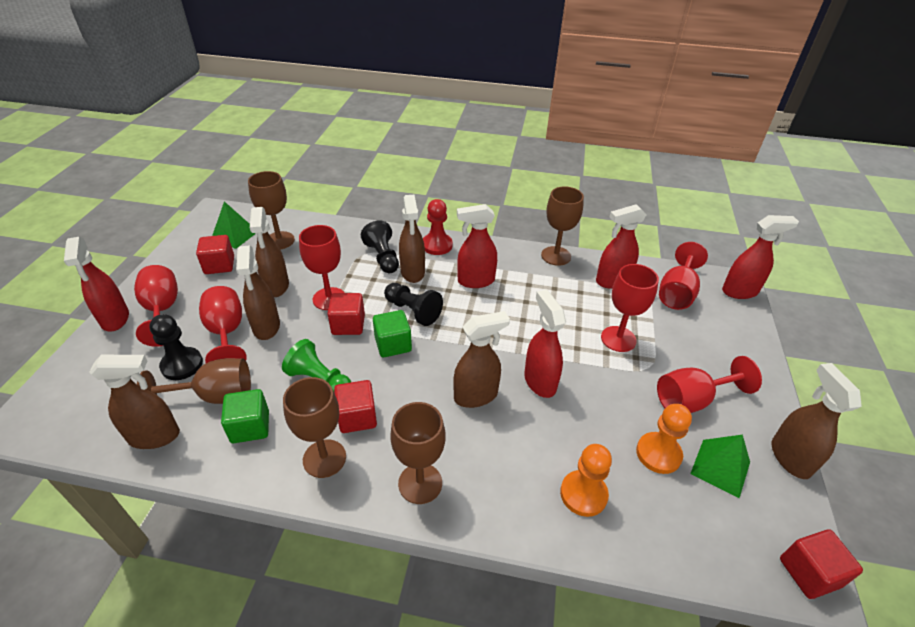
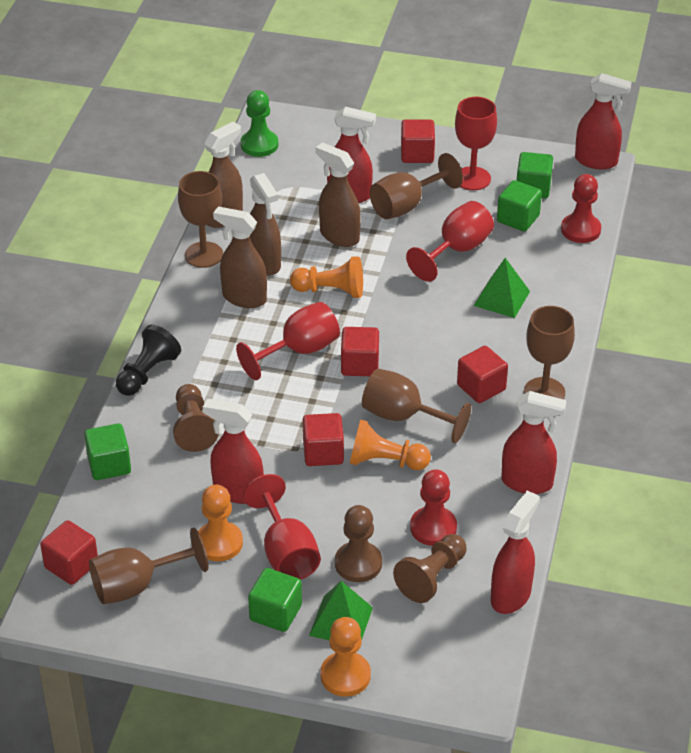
black pawn: 3 -> 1
brown pawn: 0 -> 3
brown spray bottle: 6 -> 4
green cube: 2 -> 4
orange pawn: 2 -> 4
red cube: 4 -> 5
red goblet: 6 -> 4
red pawn: 1 -> 2

